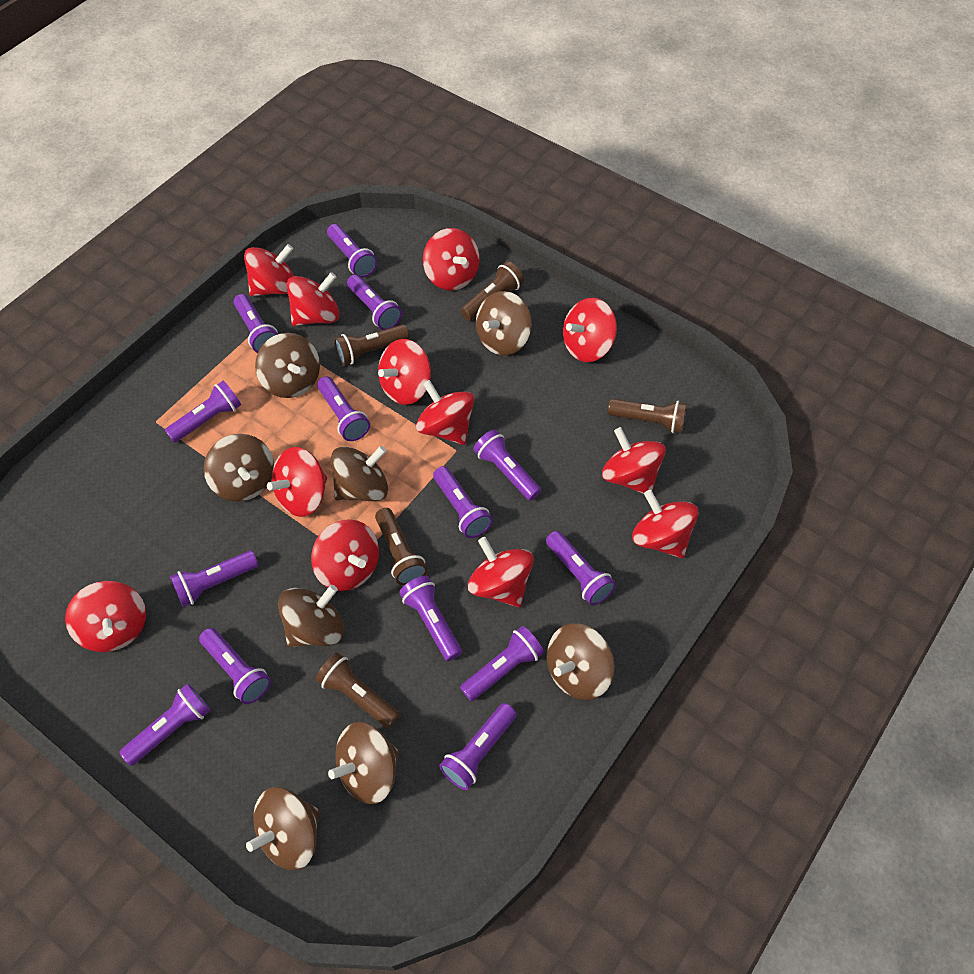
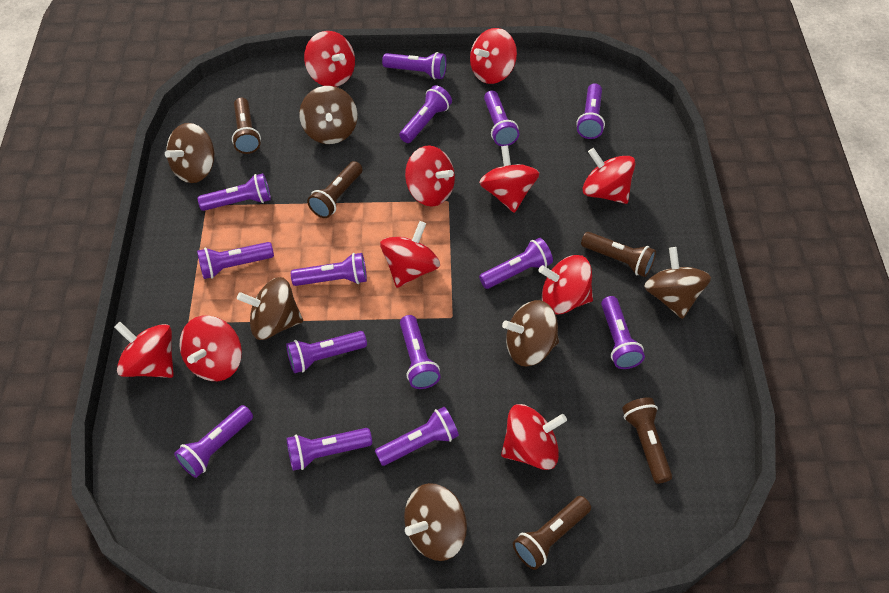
brown spinning top: 8 -> 6
red spinning top: 12 -> 10

